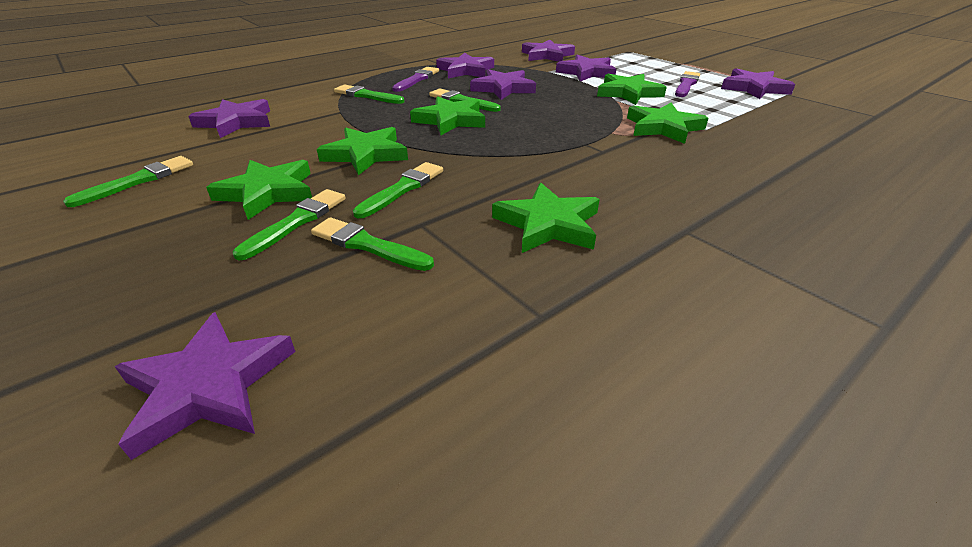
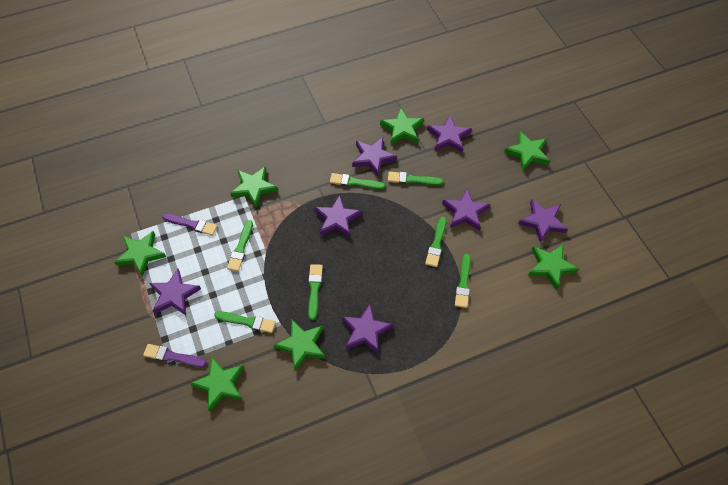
green brush: 6 -> 7
green star: 6 -> 7

